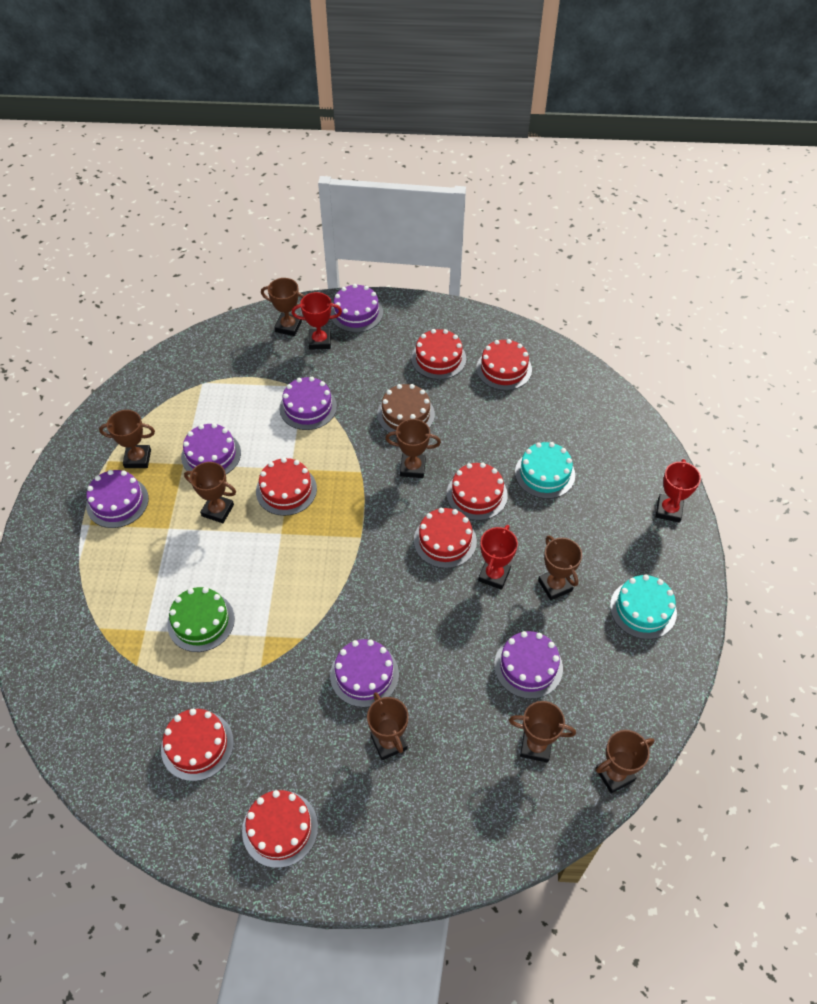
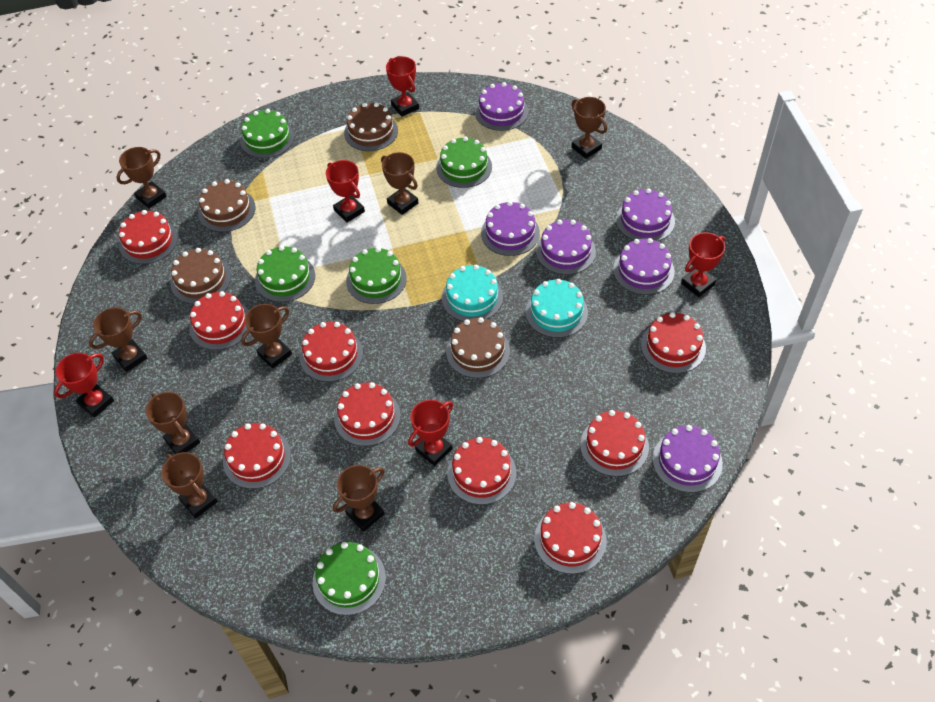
brown cake: 1 -> 4
green cake: 1 -> 5
red cake: 7 -> 9
red trophy: 3 -> 5

